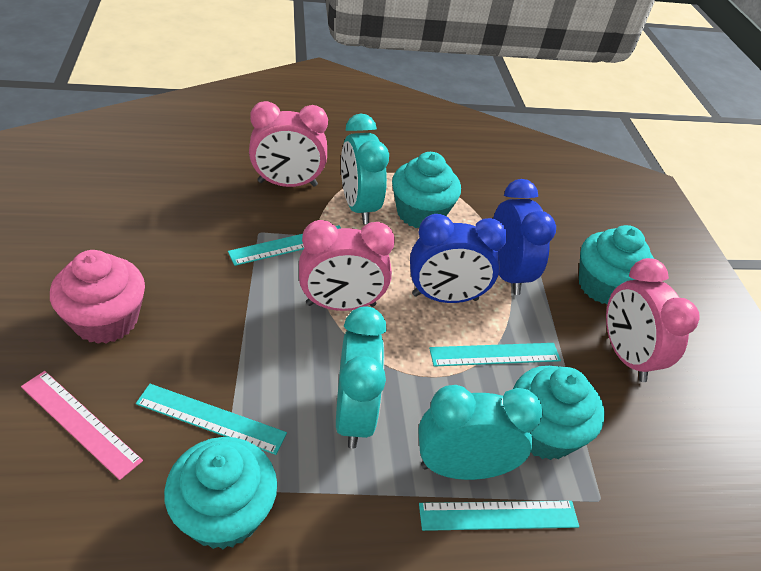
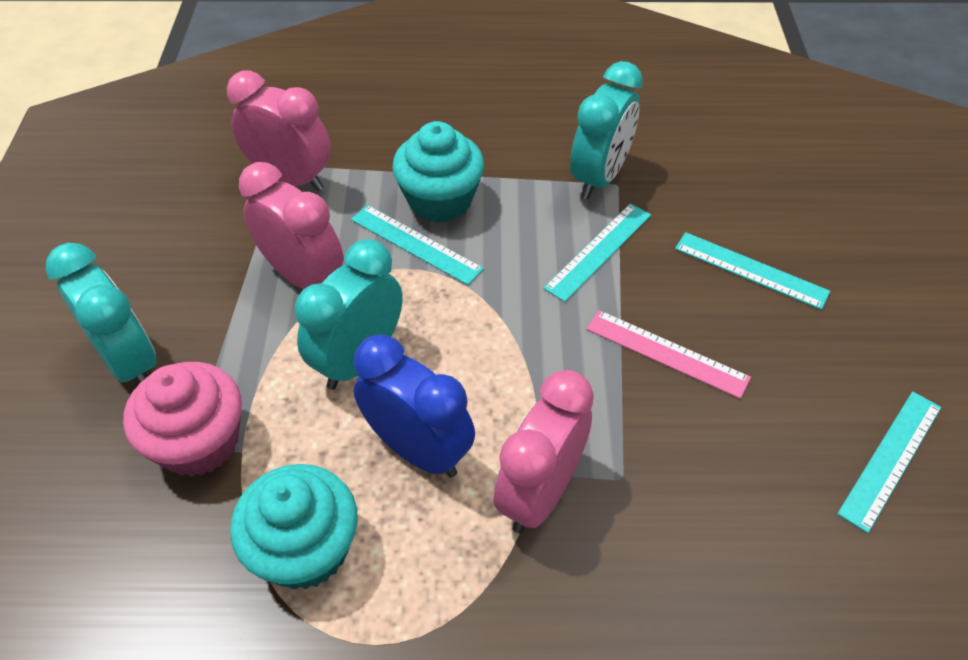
blue clock: 2 -> 1
turquoise cupcake: 4 -> 2

